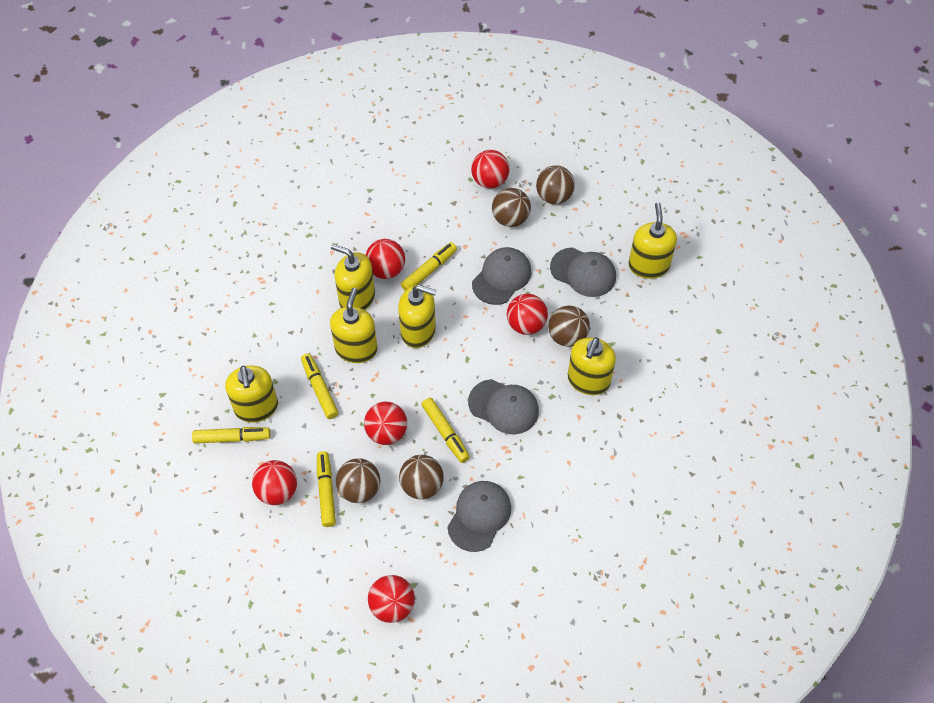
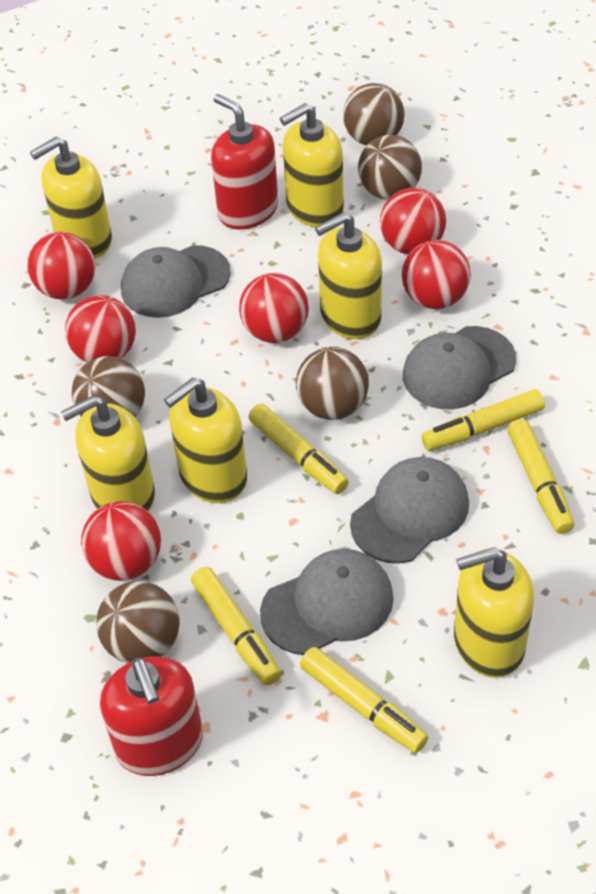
red soap dispenser: 0 -> 2

